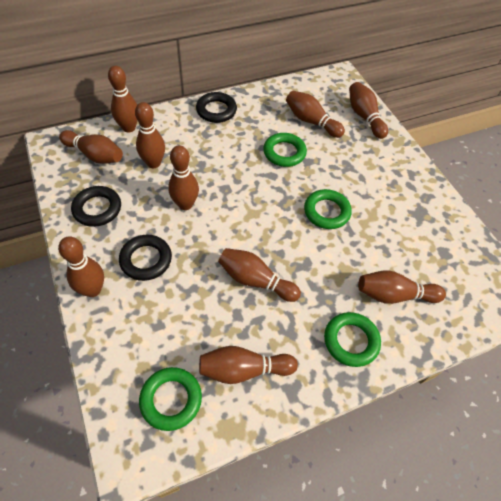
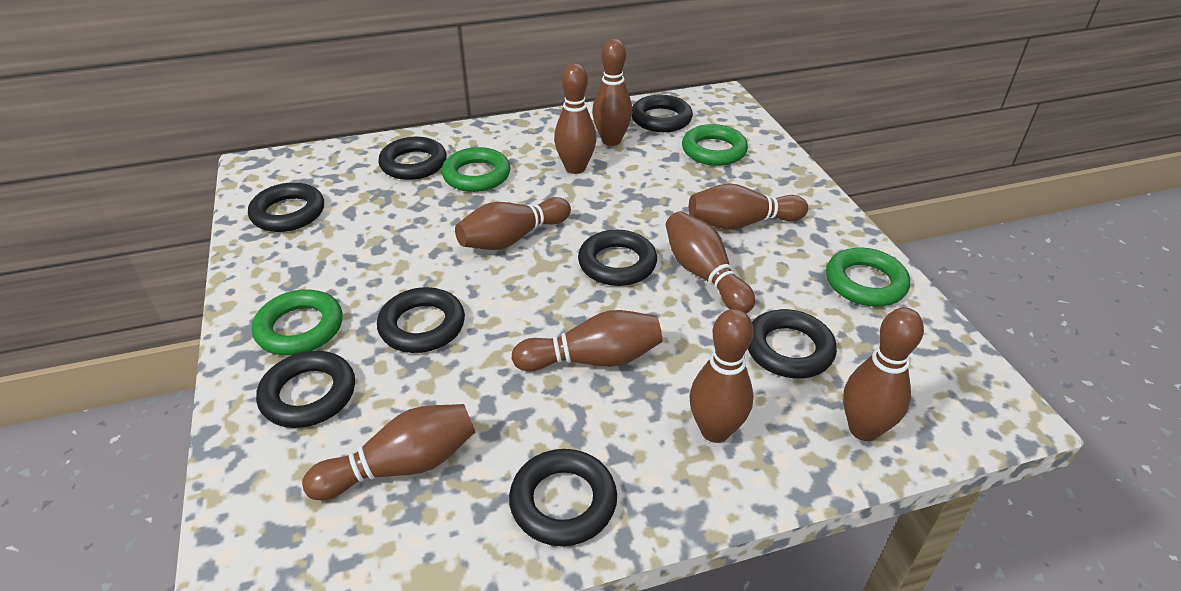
black ring: 3 -> 8
brown bowling pin: 10 -> 9

